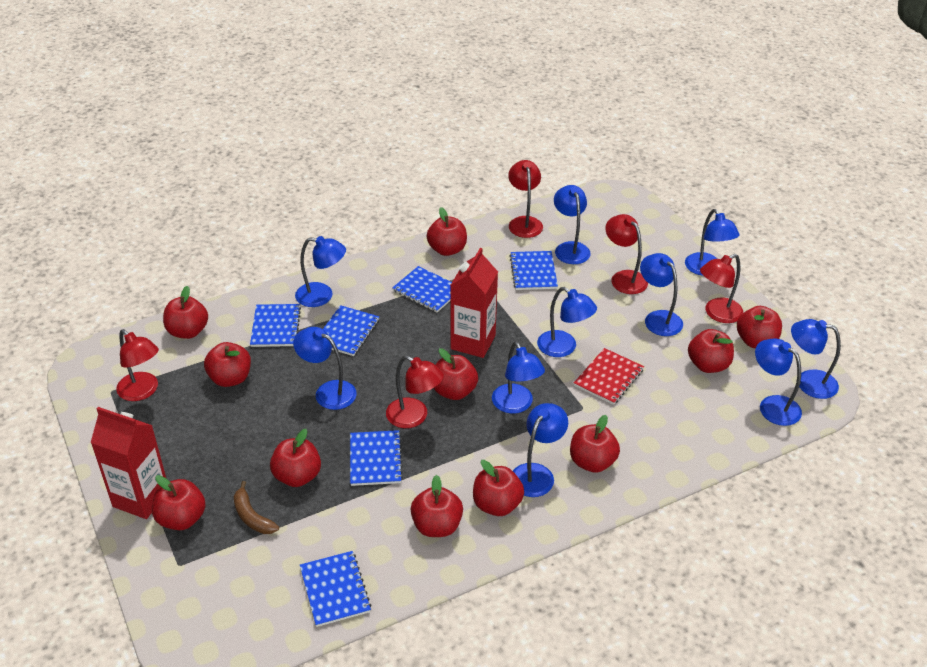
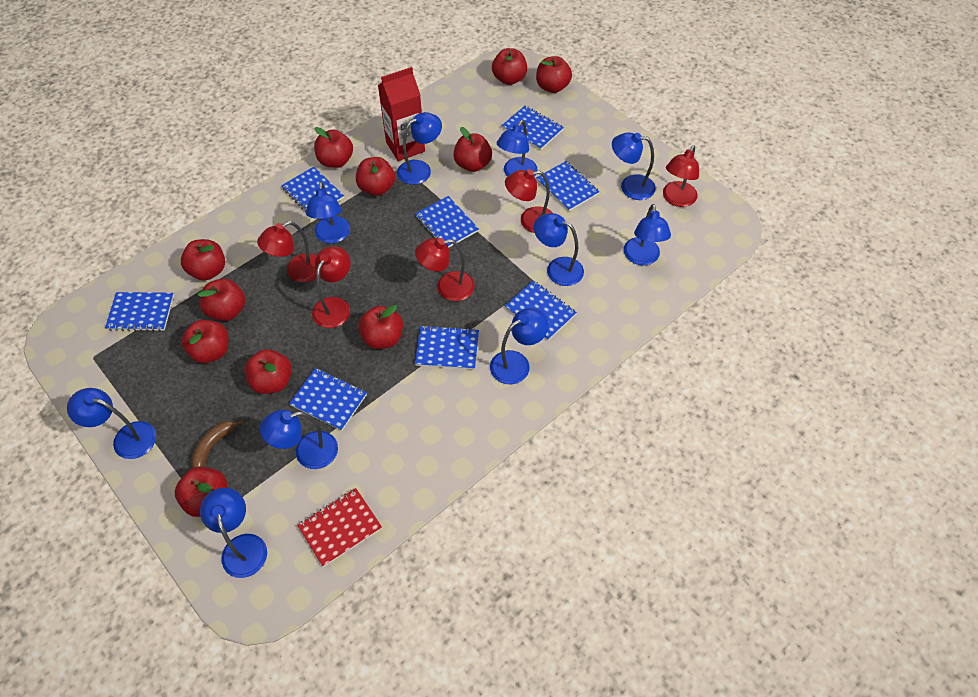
blue notebook: 6 -> 8
red carton: 2 -> 1

